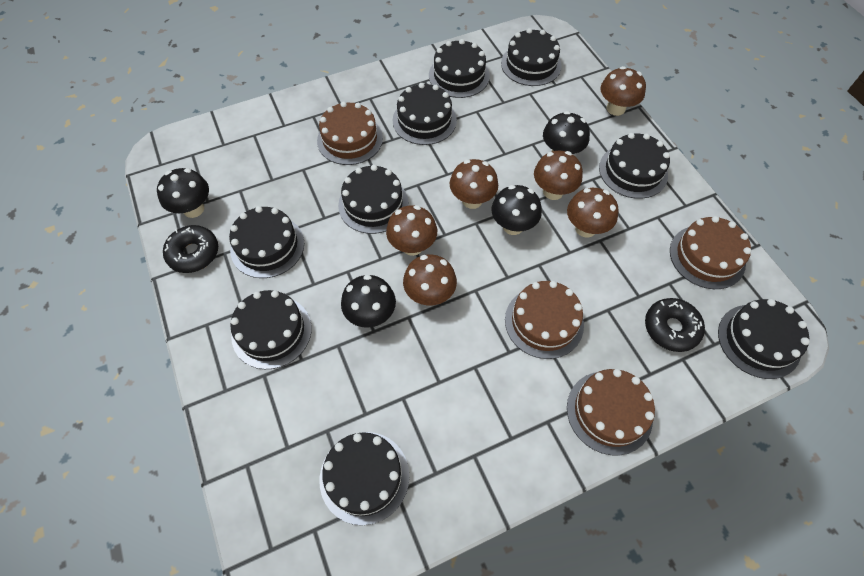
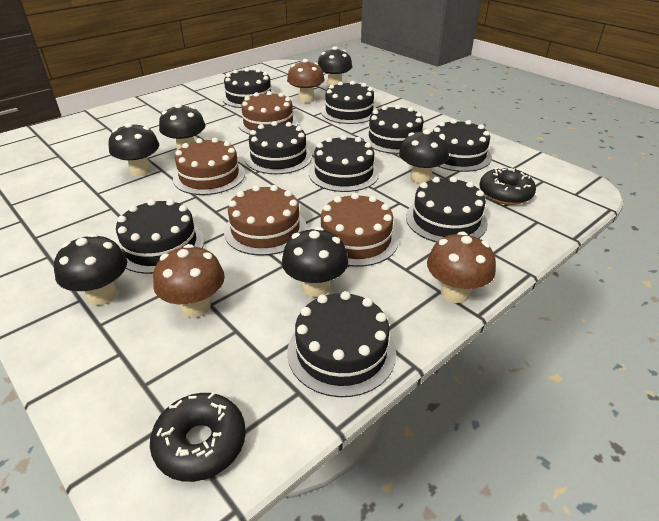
black mushroom: 4 -> 6
brown mushroom: 6 -> 3

